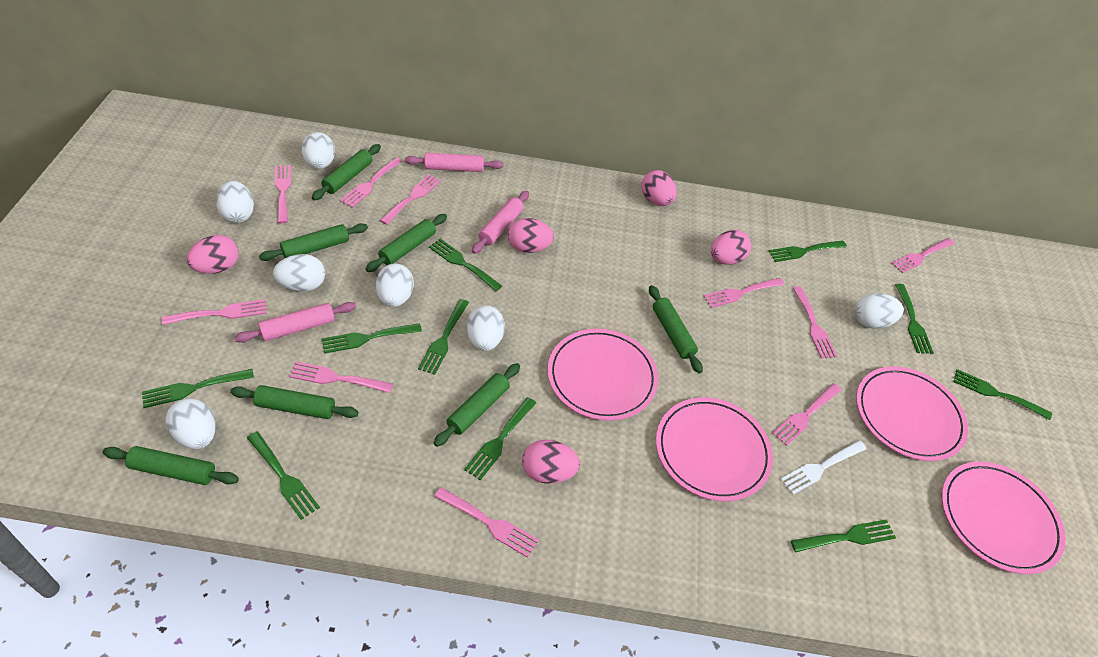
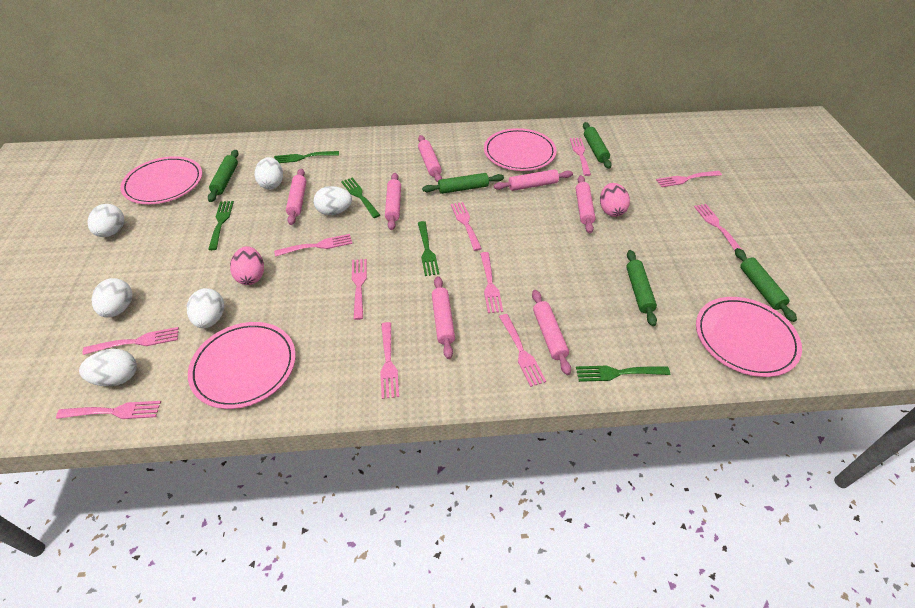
green fork: 10 -> 5
green rolling pin: 7 -> 5
pink egg: 5 -> 2
pink fork: 10 -> 11
pink rolling pin: 3 -> 7
white egg: 7 -> 6
white fork: 1 -> 0

